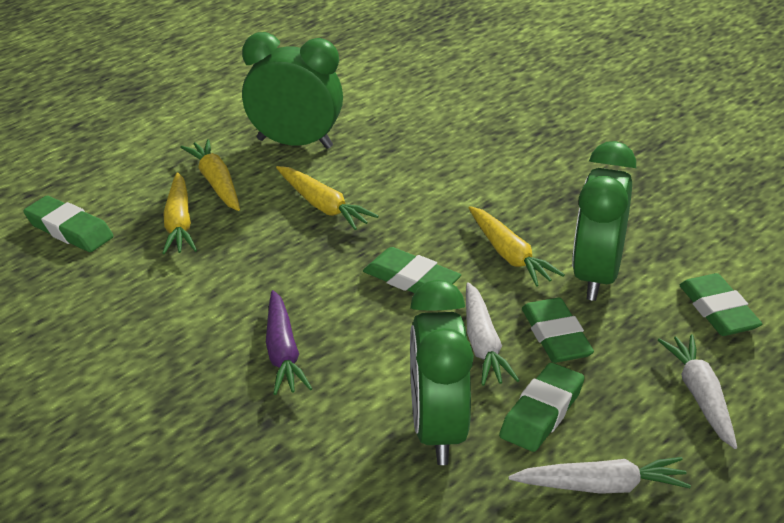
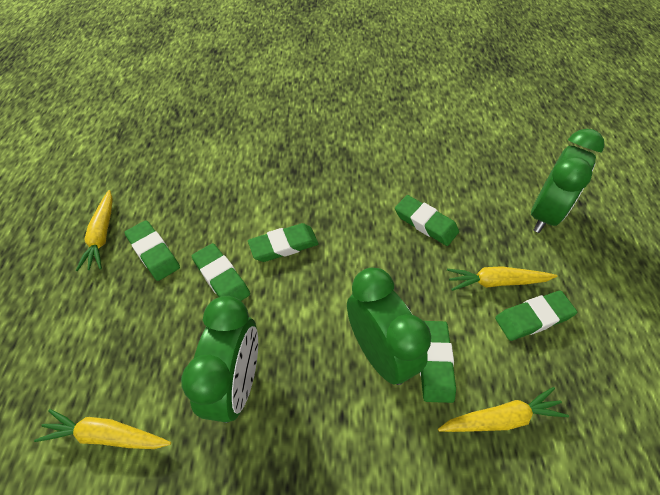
green eraser: 5 -> 6
purple carrot: 1 -> 0
white carrot: 3 -> 0

